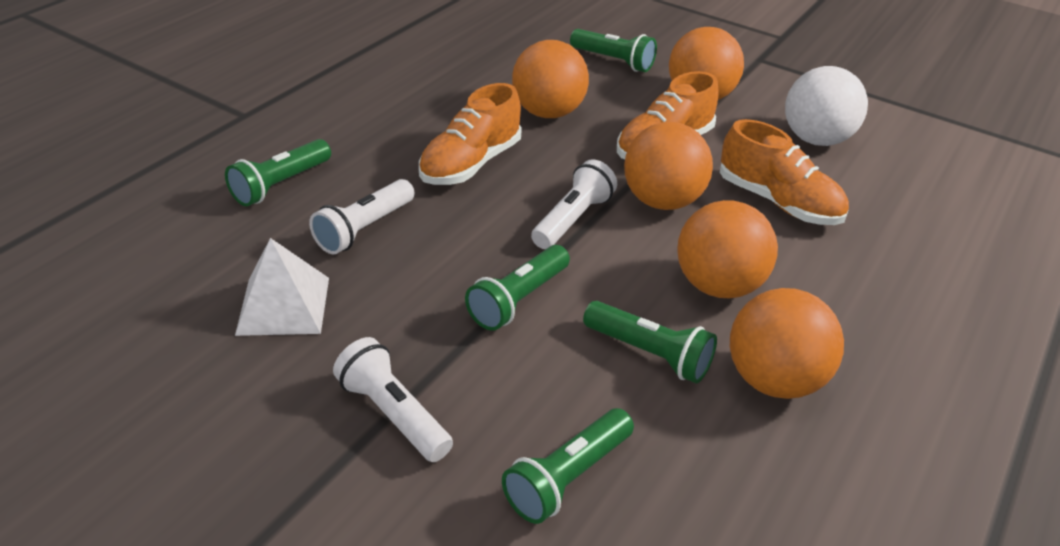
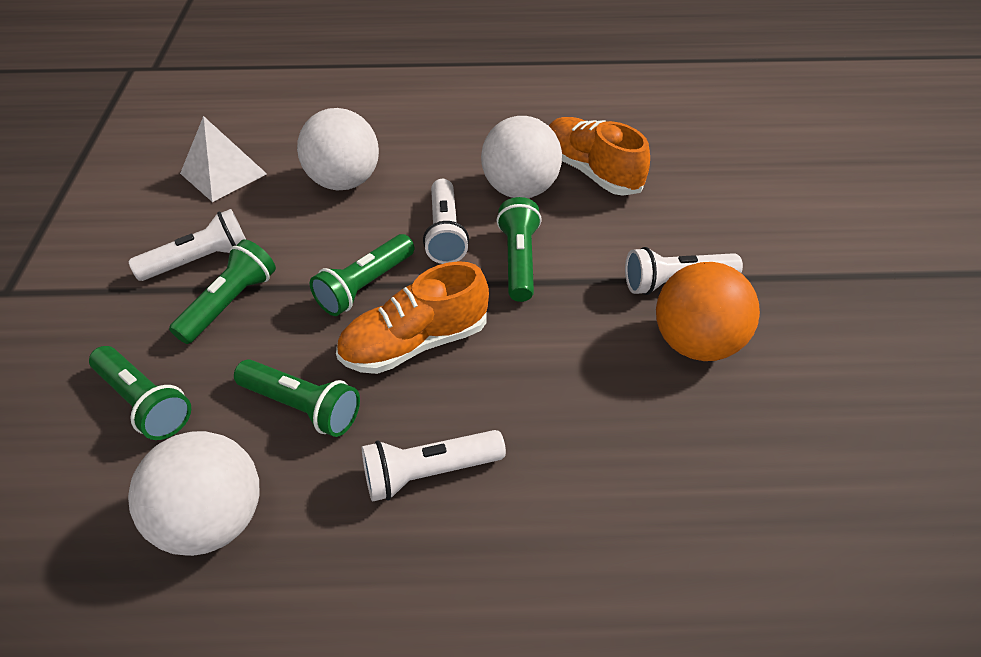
orange ball: 5 -> 1
orange shoe: 3 -> 2
white ball: 1 -> 3
white flashlight: 3 -> 4

